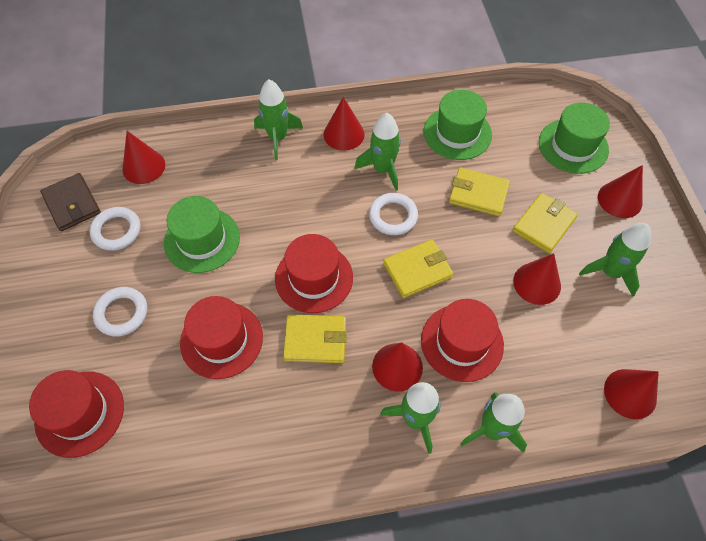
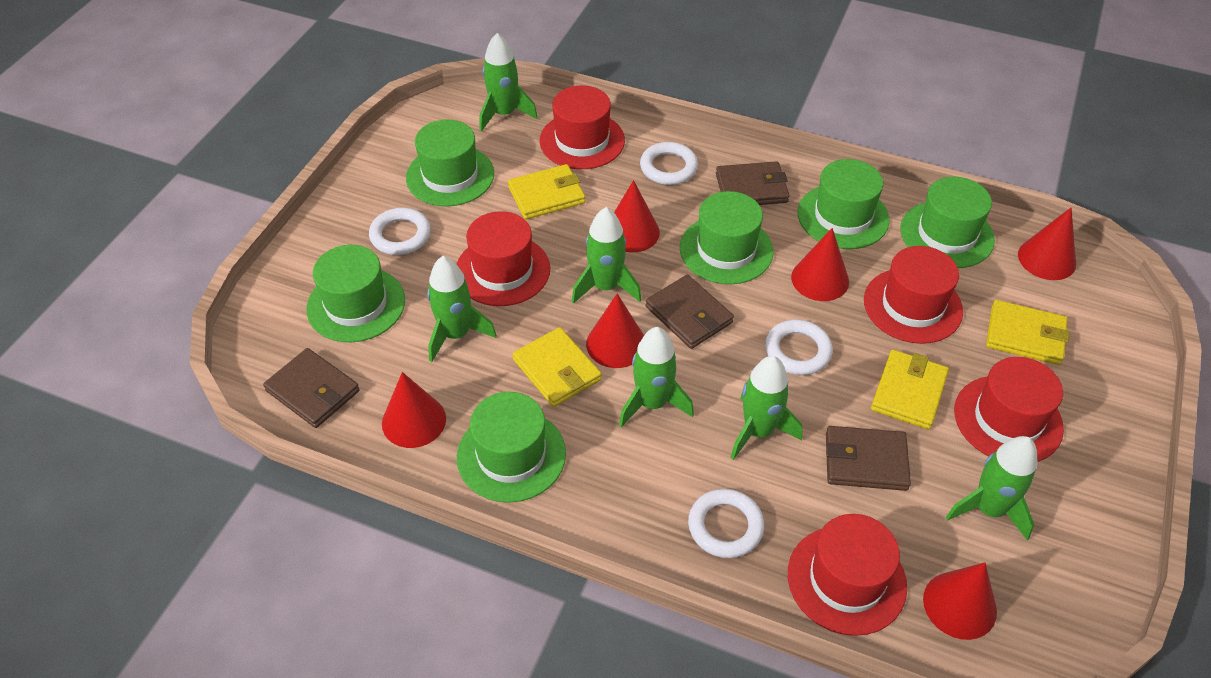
brown wallet: 1 -> 4
green hat: 3 -> 6
green rocket: 5 -> 6
red hat: 4 -> 5
white ring: 3 -> 4

